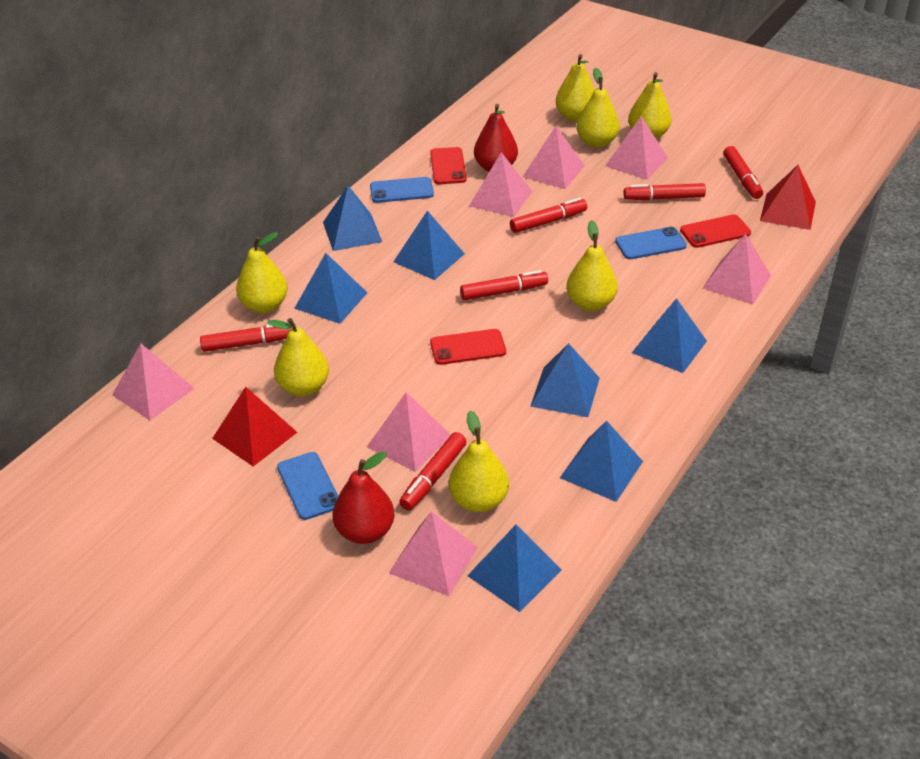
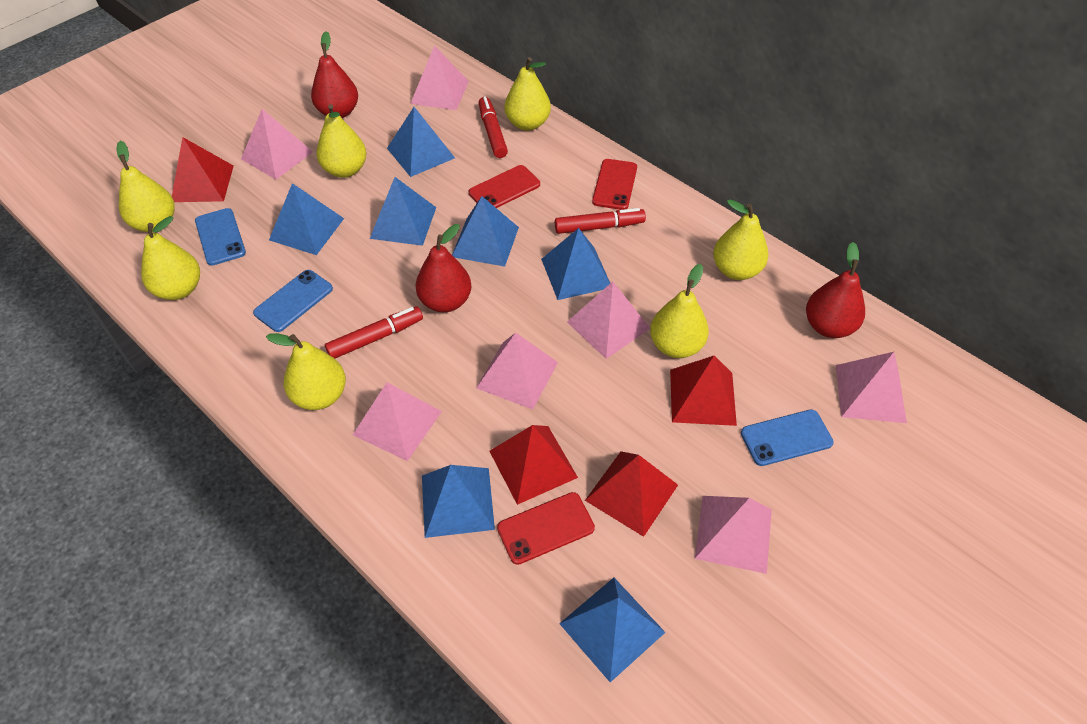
red marker: 6 -> 3
red pear: 2 -> 3
red pyramid: 2 -> 4

